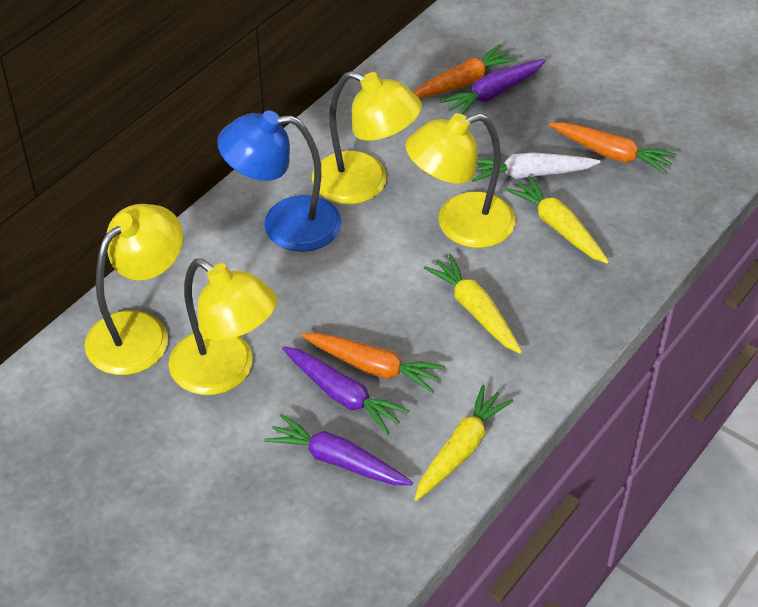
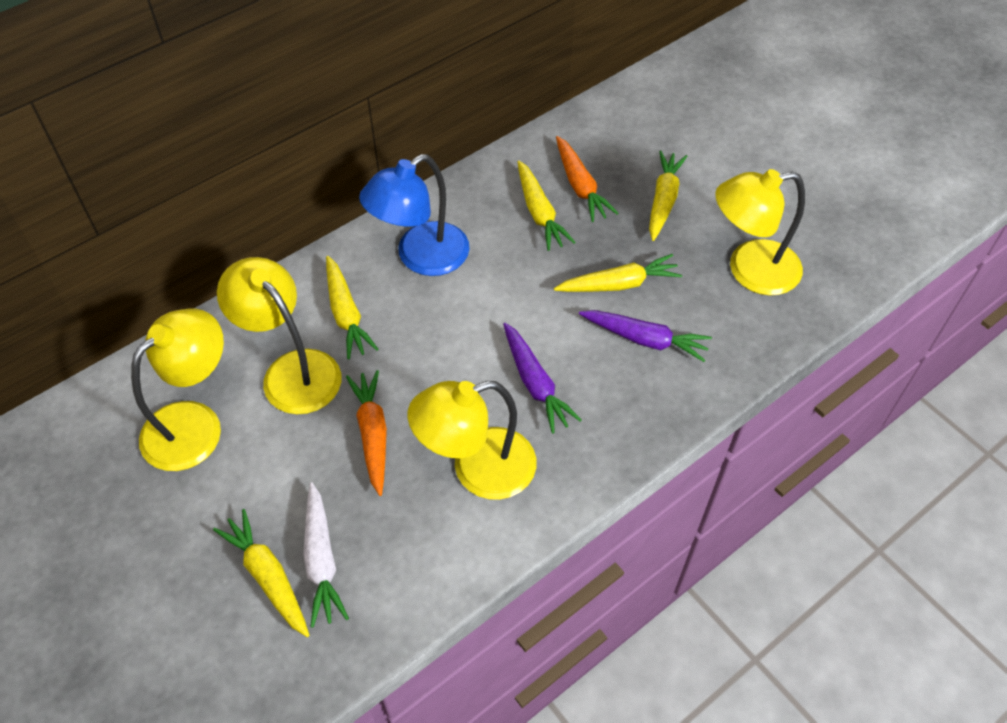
orange carrot: 3 -> 2
purple carrot: 3 -> 2
yellow carrot: 3 -> 5

